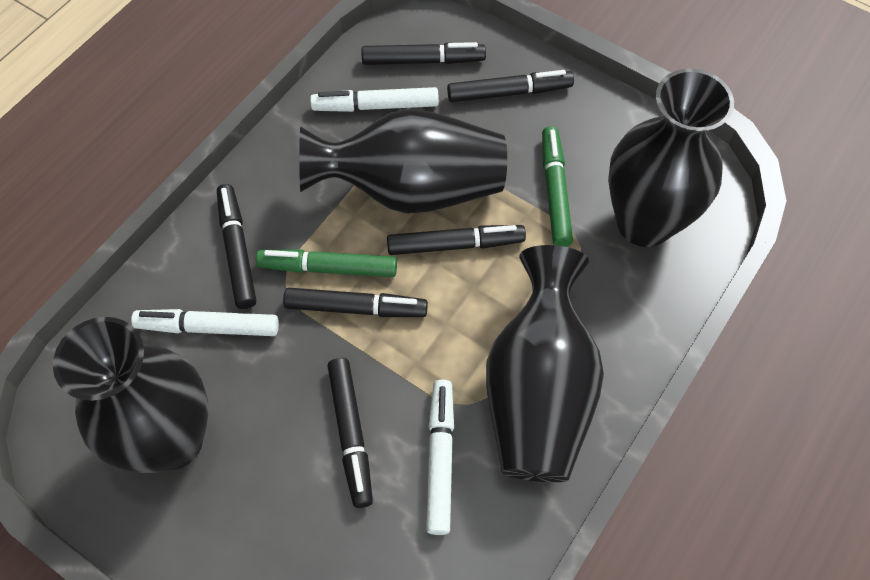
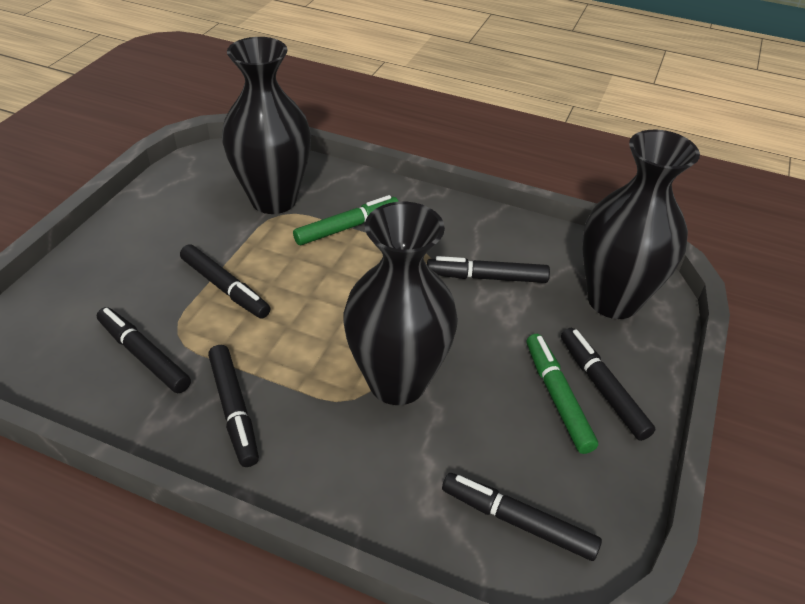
black vase: 4 -> 3
white marker: 3 -> 0

